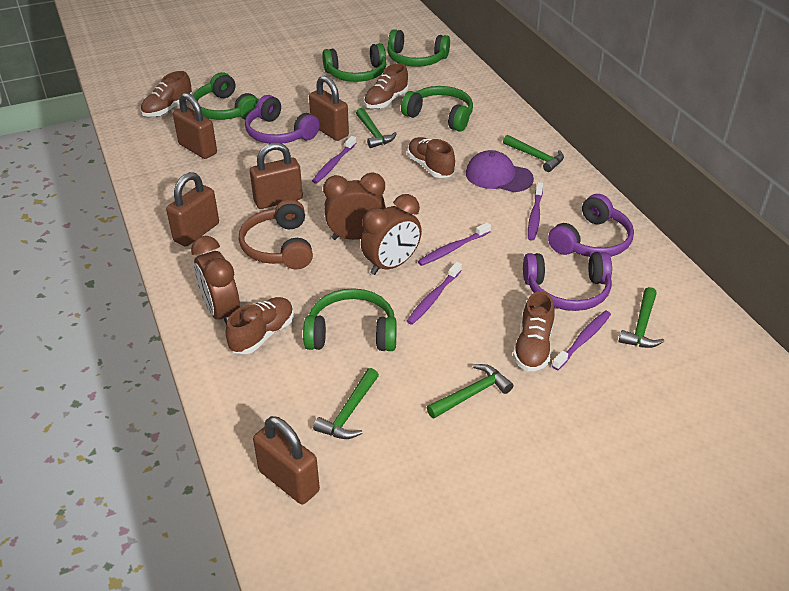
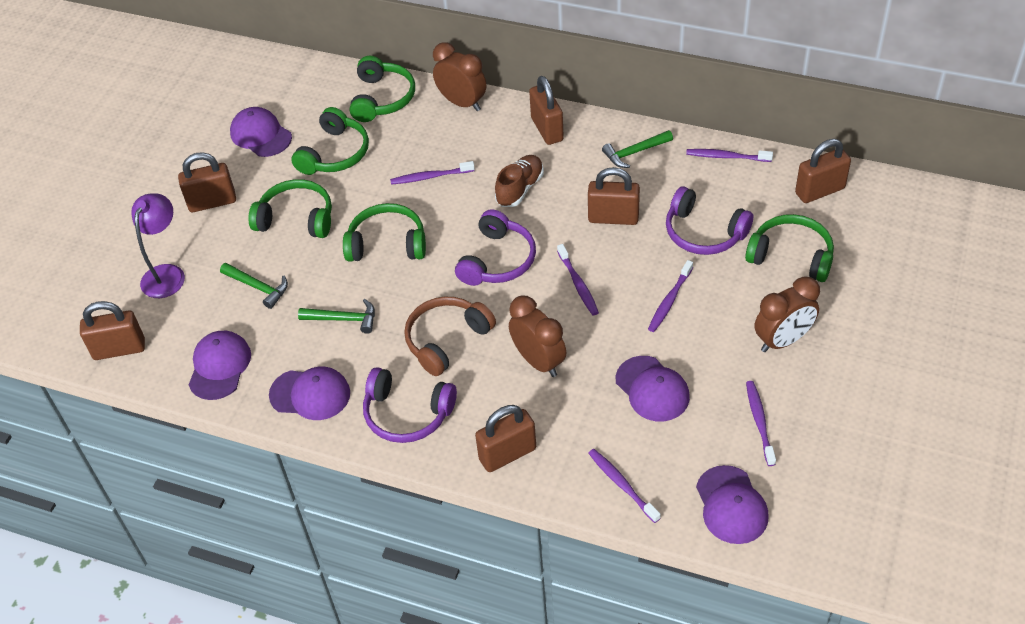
brown padlock: 5 -> 6
brown shoe: 5 -> 1
green hammer: 5 -> 3
purple cap: 1 -> 5
purple lamp: 0 -> 1
purple toothbrush: 5 -> 6

